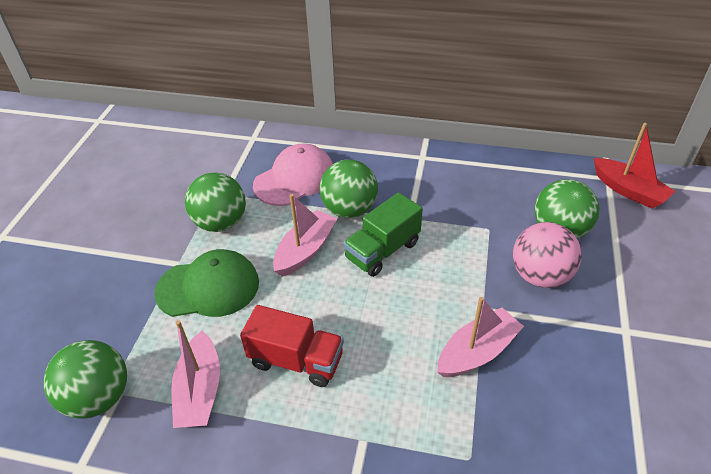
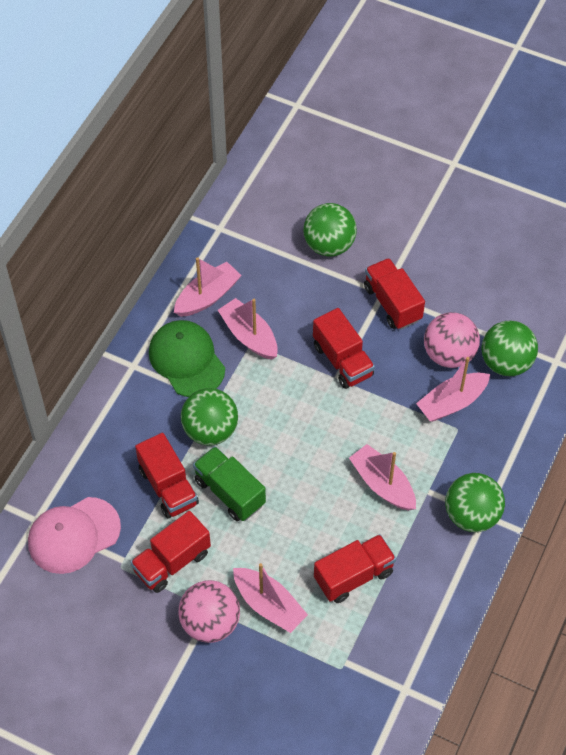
pink ball: 1 -> 2
pink boat: 3 -> 5
red boat: 1 -> 0
red truck: 1 -> 5

